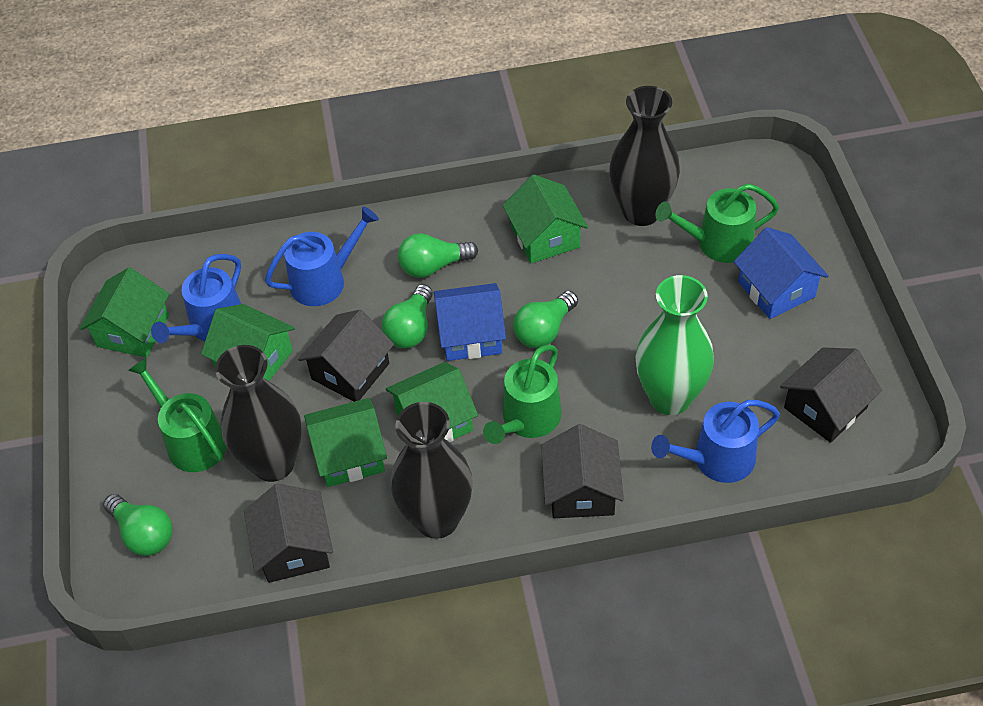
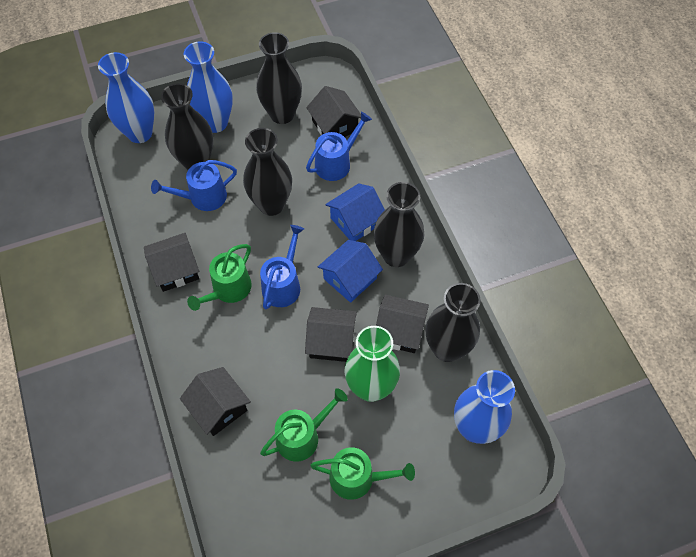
black house: 4 -> 5
black vase: 3 -> 5
blue vase: 0 -> 3
green house: 5 -> 0
green light bulb: 4 -> 0

